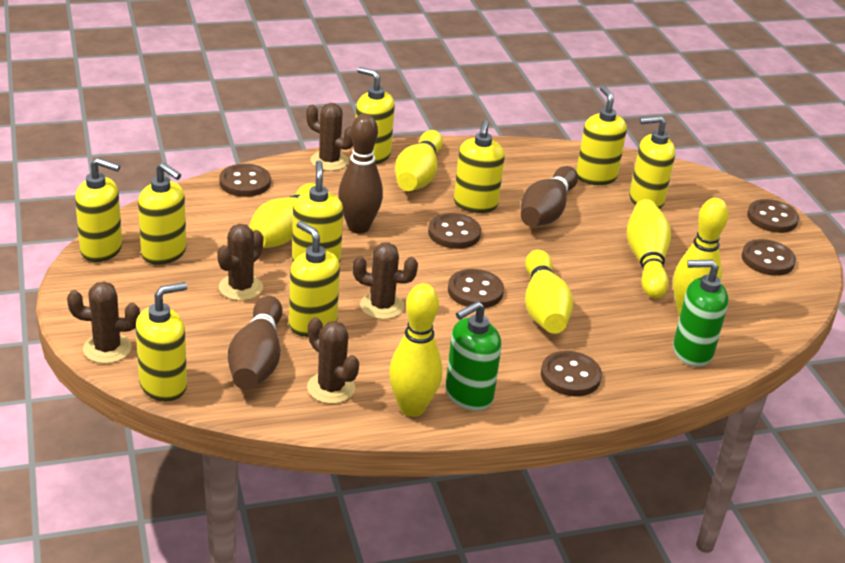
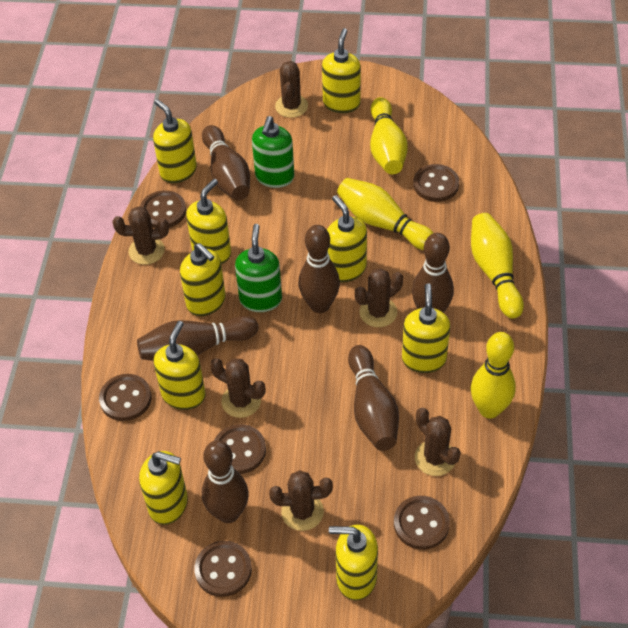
brown bowling pin: 3 -> 6
brown cactus: 5 -> 6
yellow bowling pin: 6 -> 4

